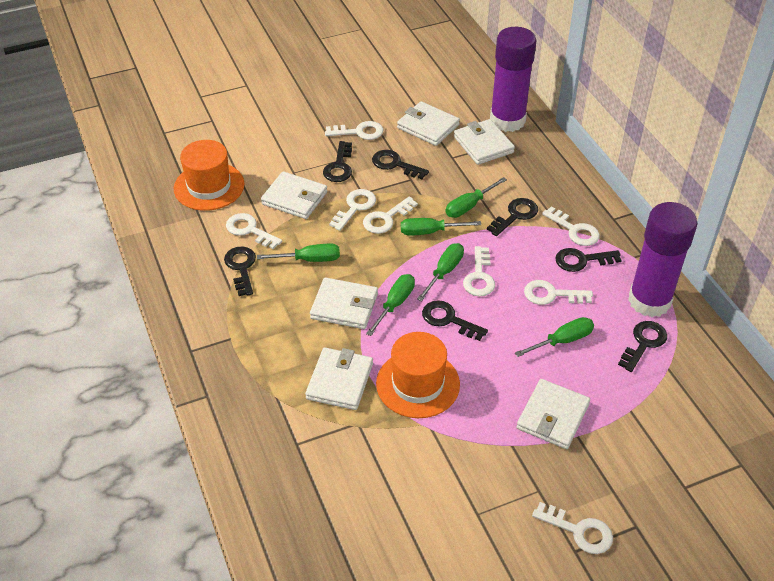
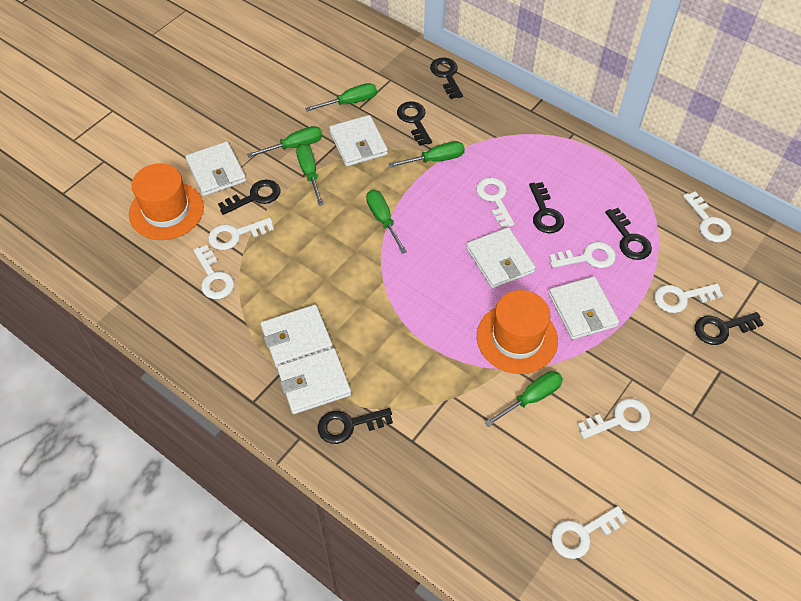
purple glue stick: 2 -> 0

